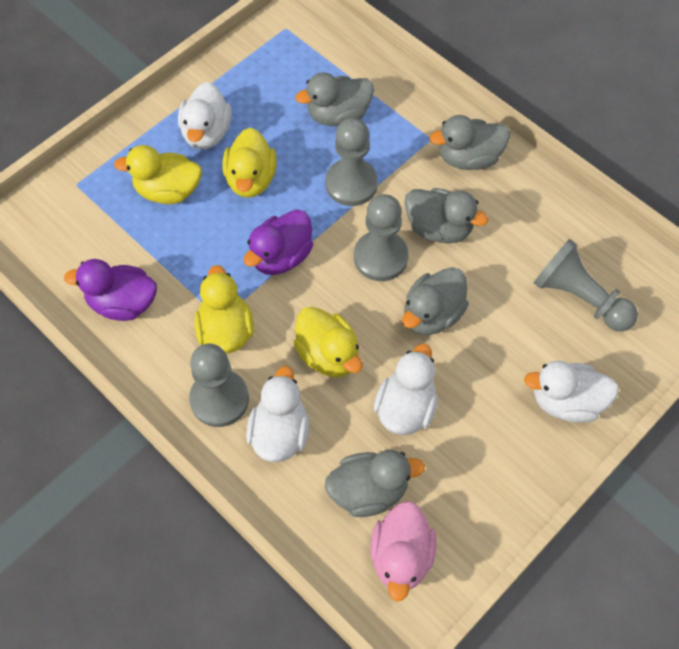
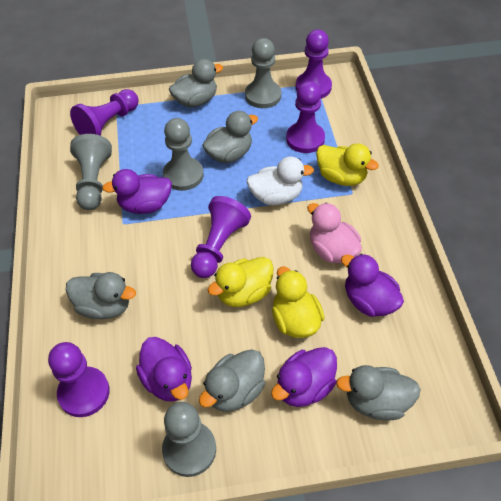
purple duck: 2 -> 4
purple pawn: 0 -> 5
white duck: 4 -> 1
yellow duck: 4 -> 3

